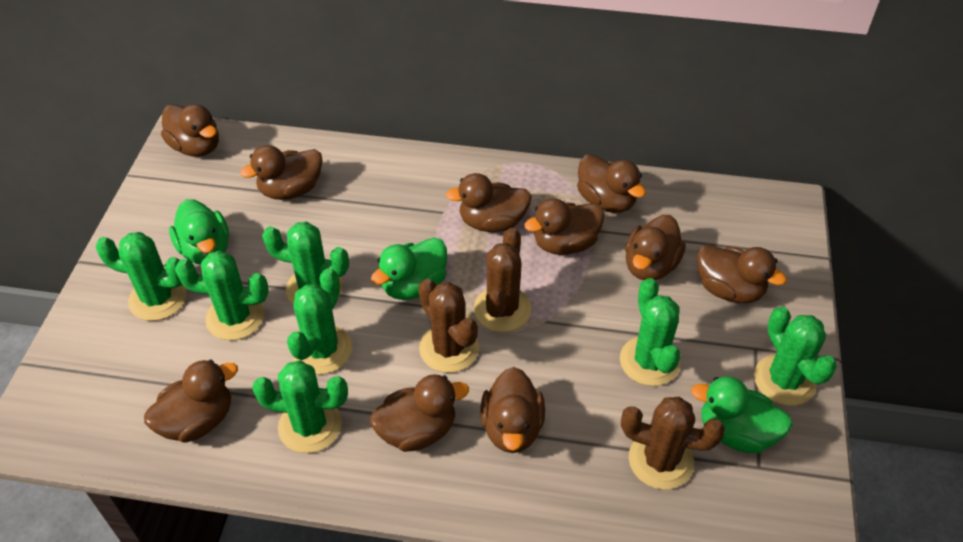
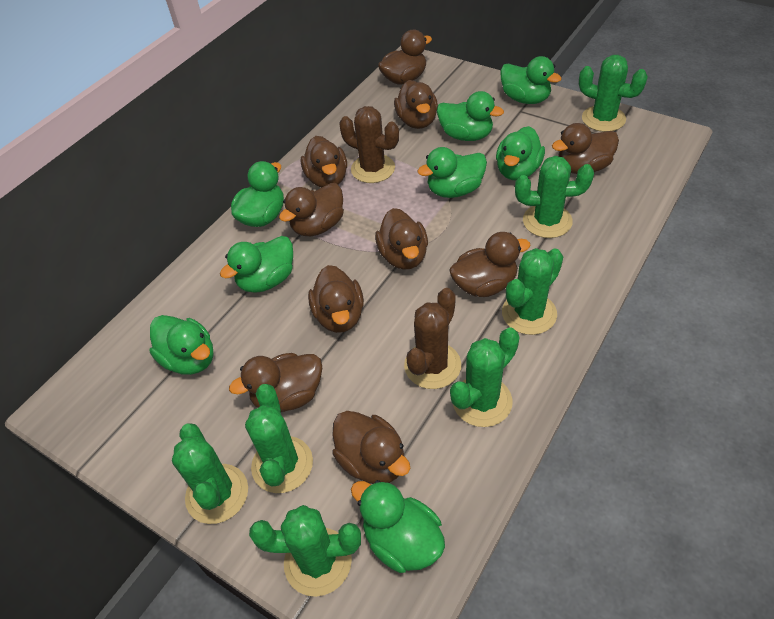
brown cactus: 3 -> 2
green duck: 3 -> 8

